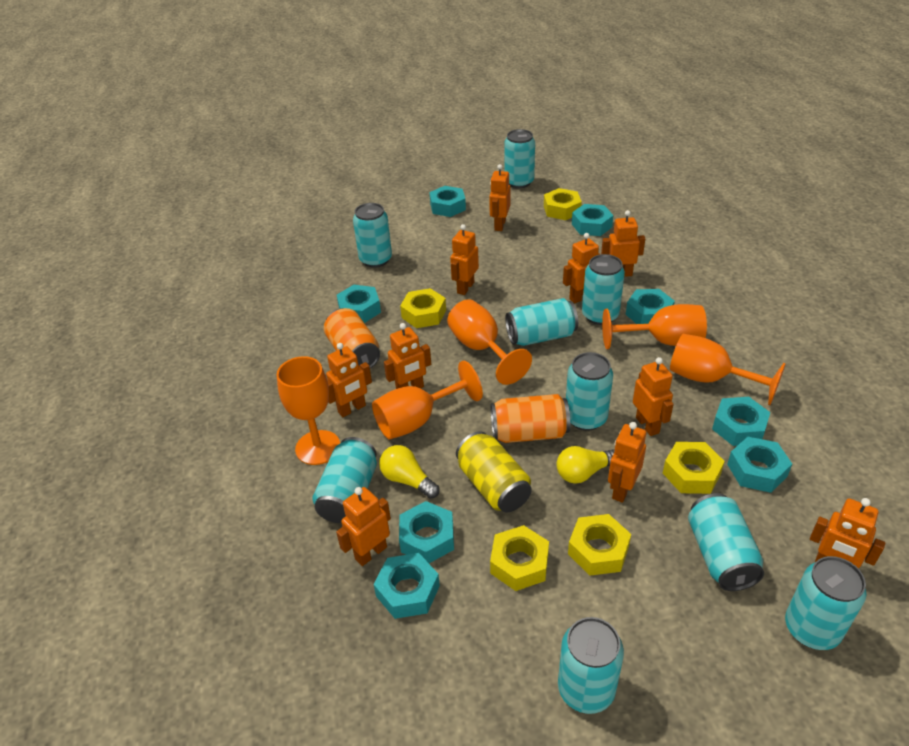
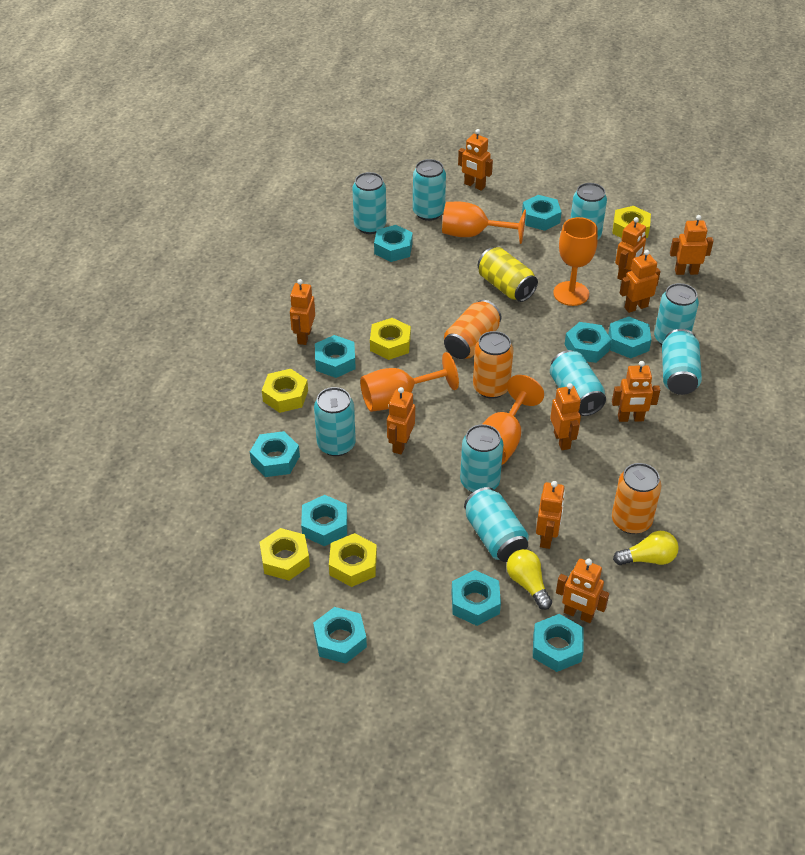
orange can: 2 -> 3
orange goblet: 5 -> 4
turquoise nut: 8 -> 10

